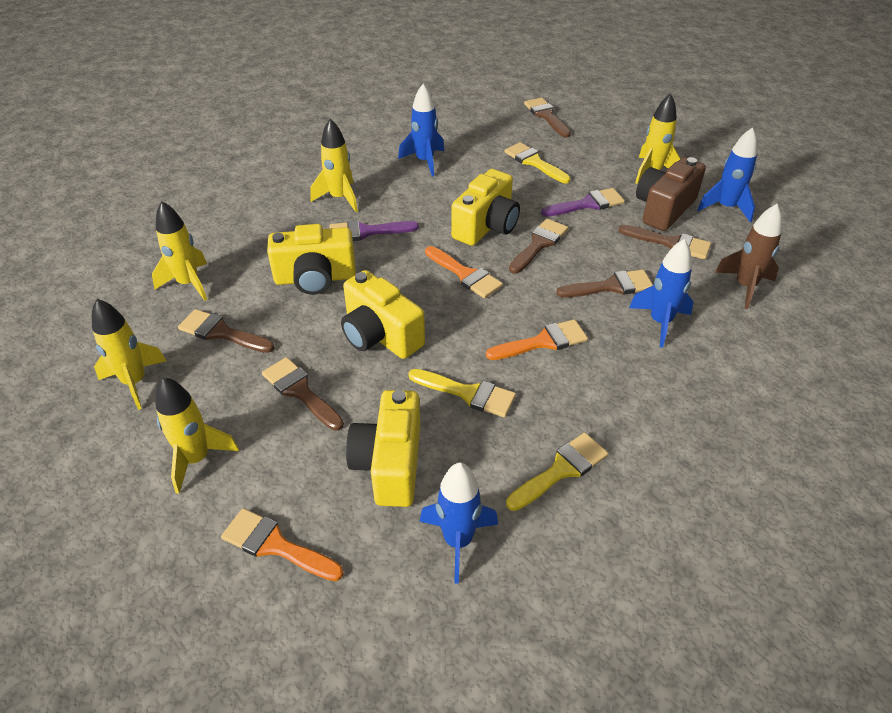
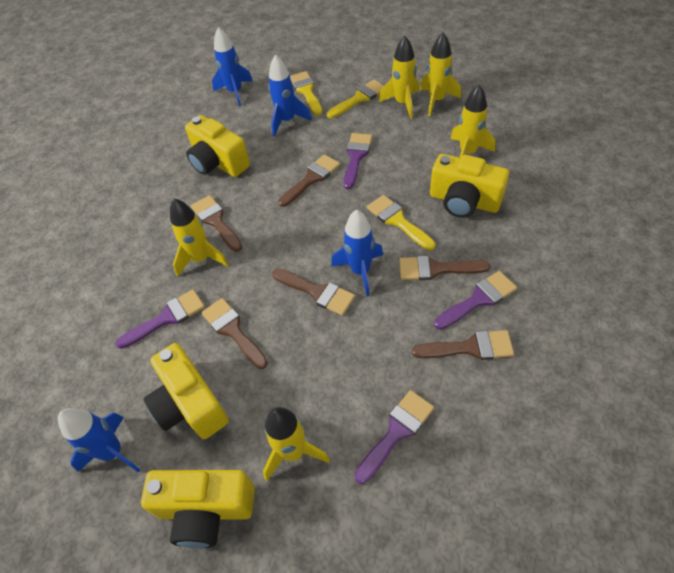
brown camera: 1 -> 0
brown rocket: 1 -> 0
orange brush: 3 -> 0
purple brush: 2 -> 4

